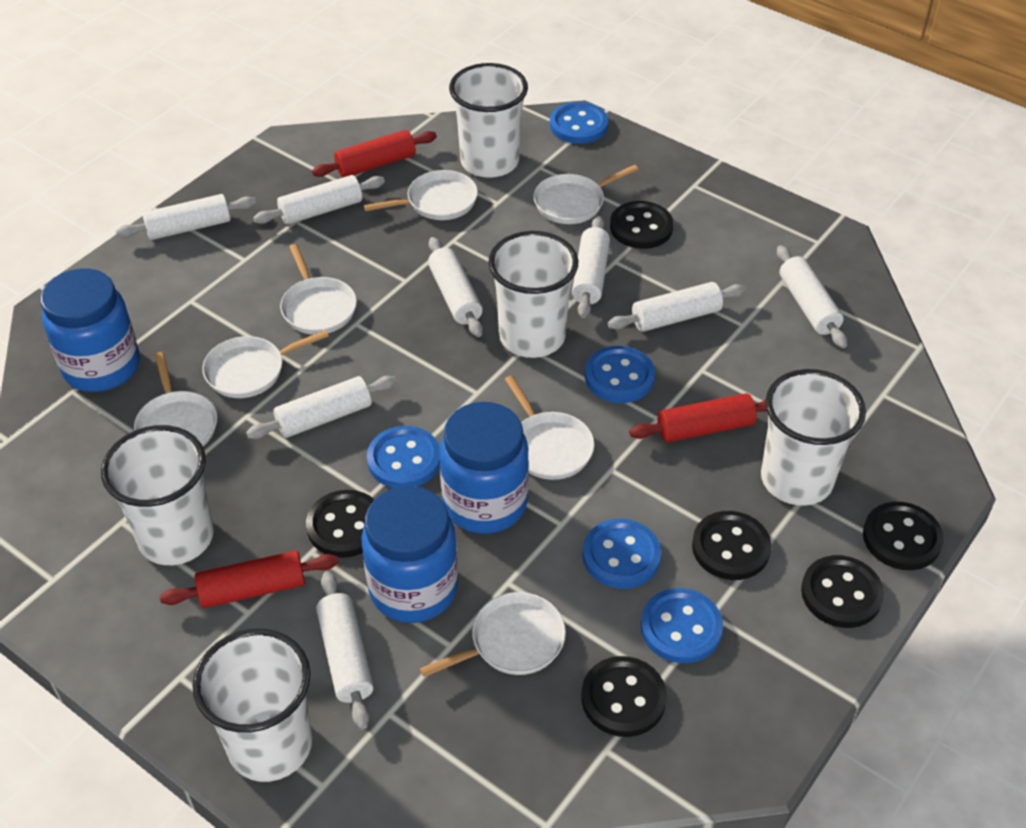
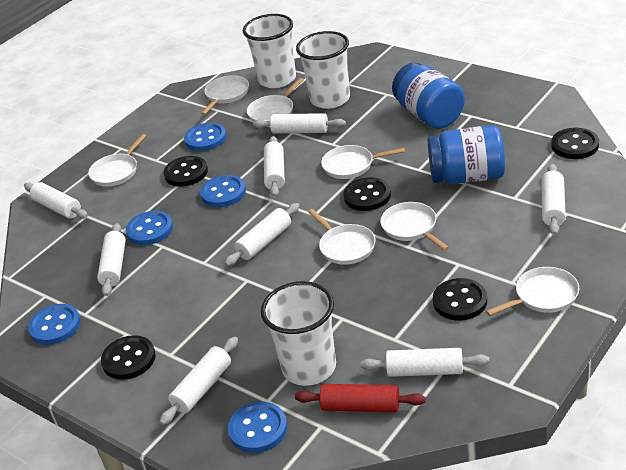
black button: 6 -> 5
blue jar: 3 -> 2
red rolling pin: 3 -> 1
white cup: 5 -> 3

